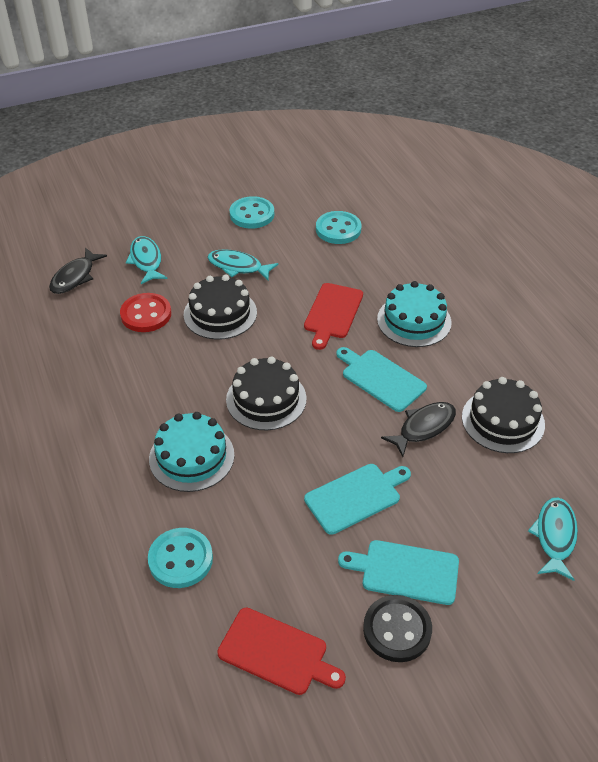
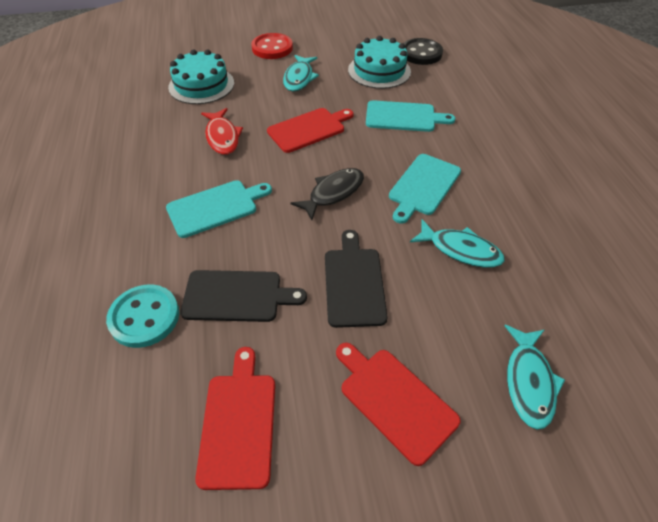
black cake: 3 -> 0
black cutting board: 0 -> 2
black fish: 2 -> 1
red cutting board: 2 -> 3
red fish: 0 -> 1
turquoise button: 3 -> 1

